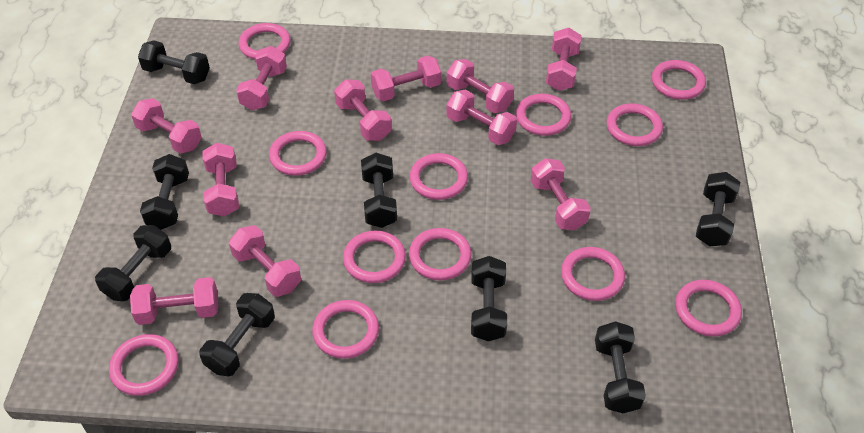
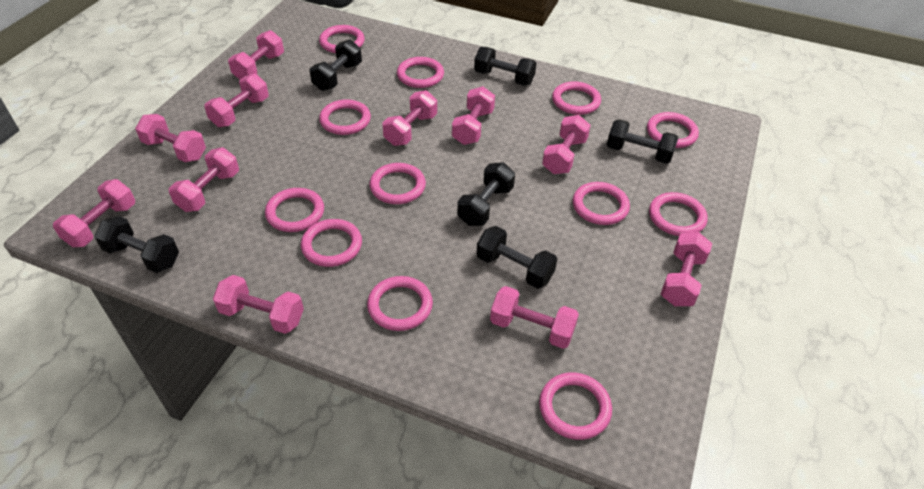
black dumbbell: 8 -> 6

